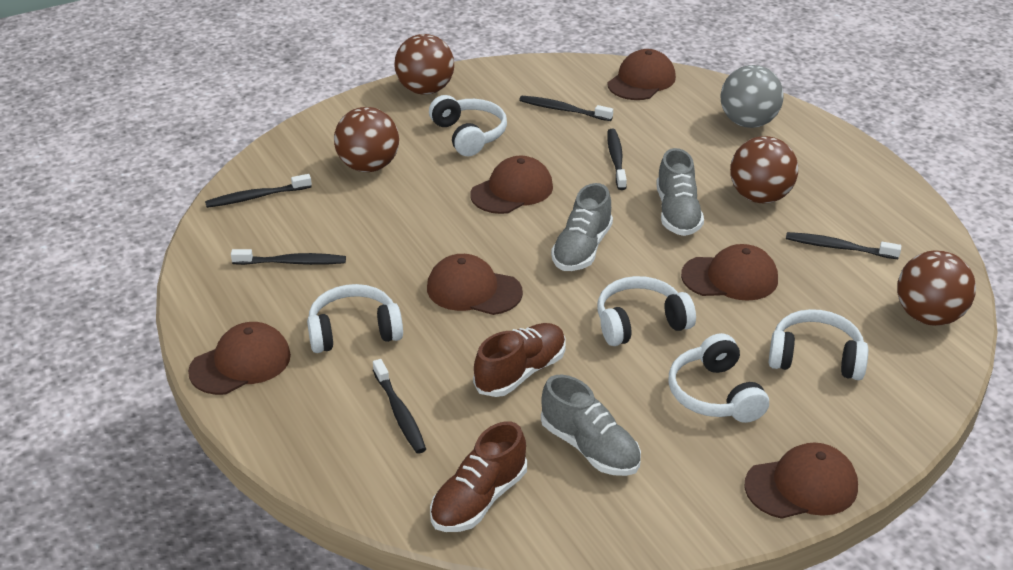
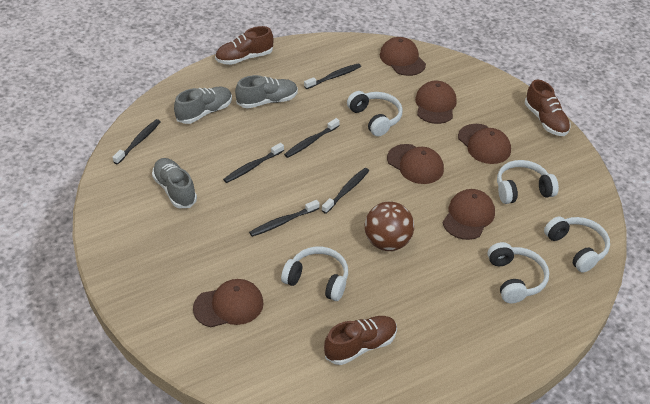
brown ball: 4 -> 1
brown shoe: 2 -> 3
grey ball: 1 -> 0

